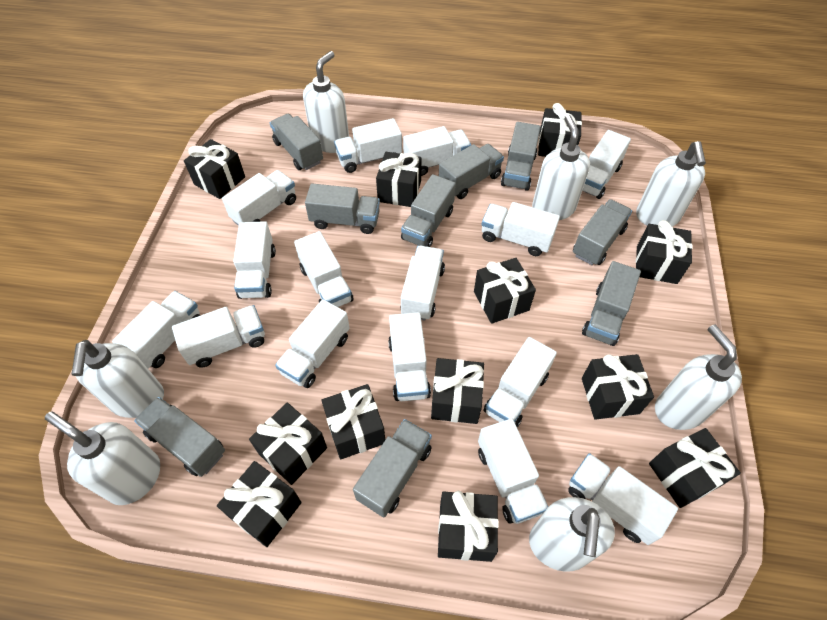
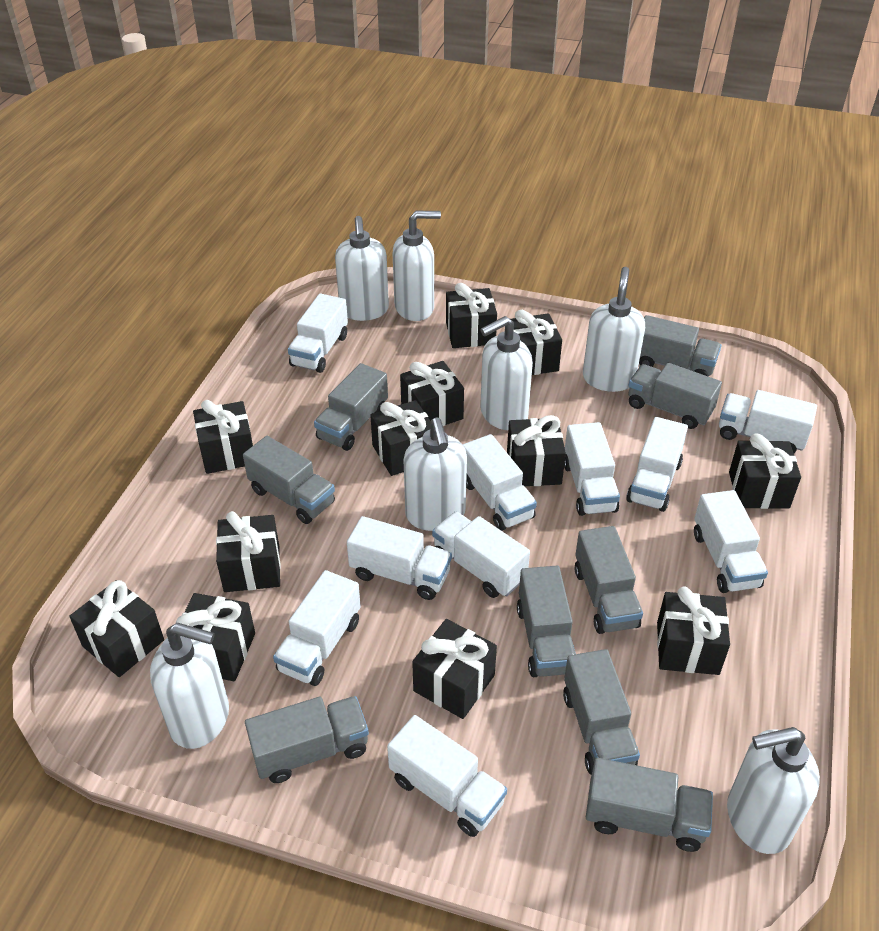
white truck: 15 -> 10

